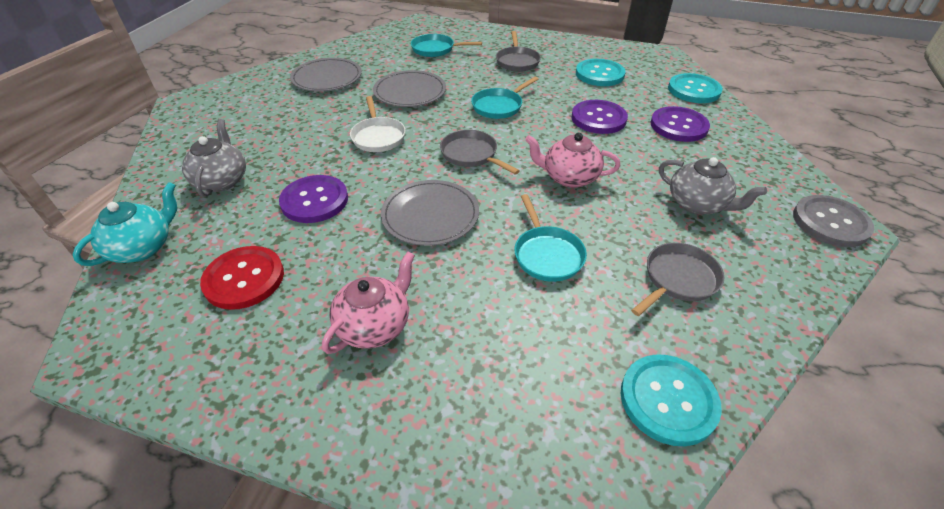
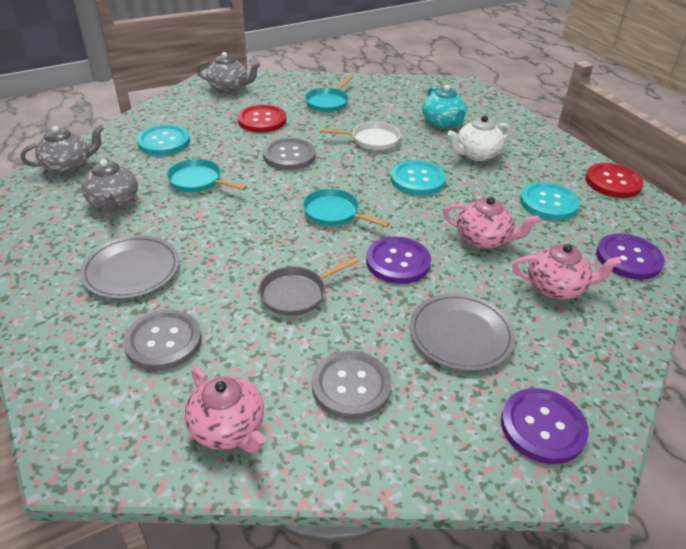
grey button: 1 -> 3
grey pan: 3 -> 1
grey plate: 3 -> 2
grey teapot: 2 -> 3
pink teapot: 2 -> 3
red button: 1 -> 2
white teapot: 0 -> 1

